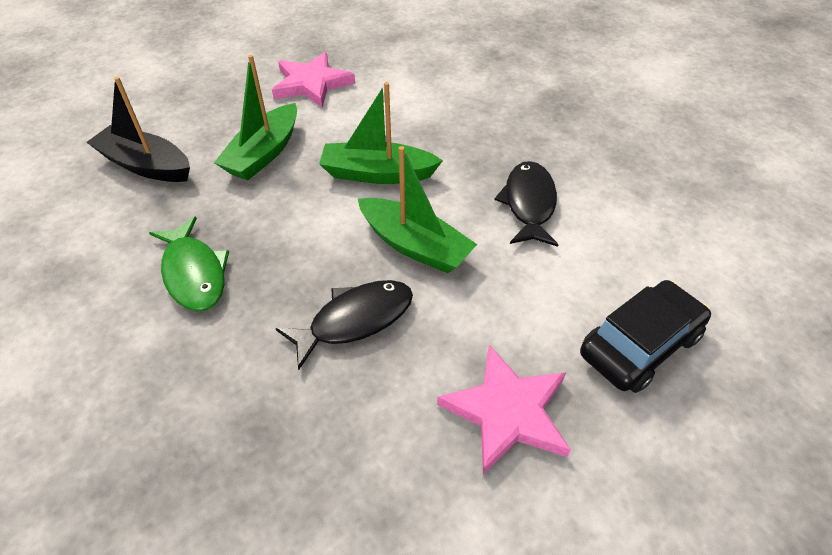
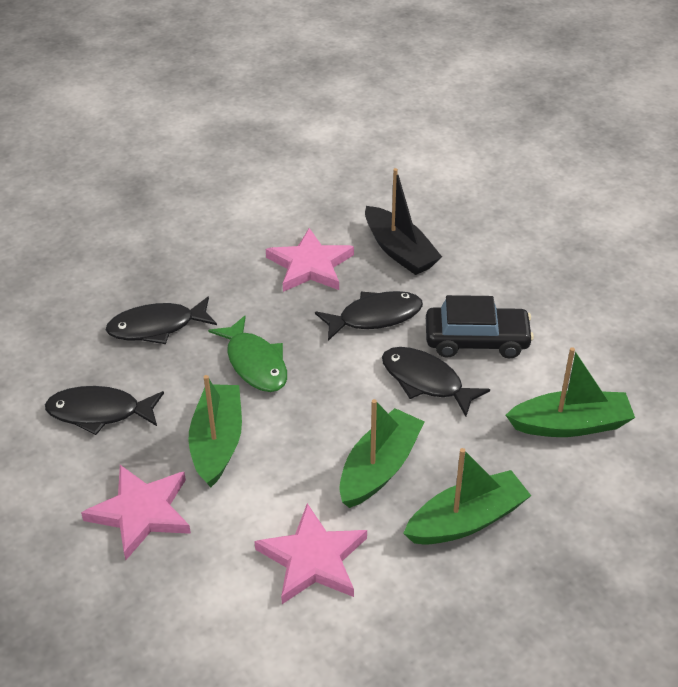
black fish: 2 -> 4
green boat: 3 -> 4
pink star: 2 -> 3

